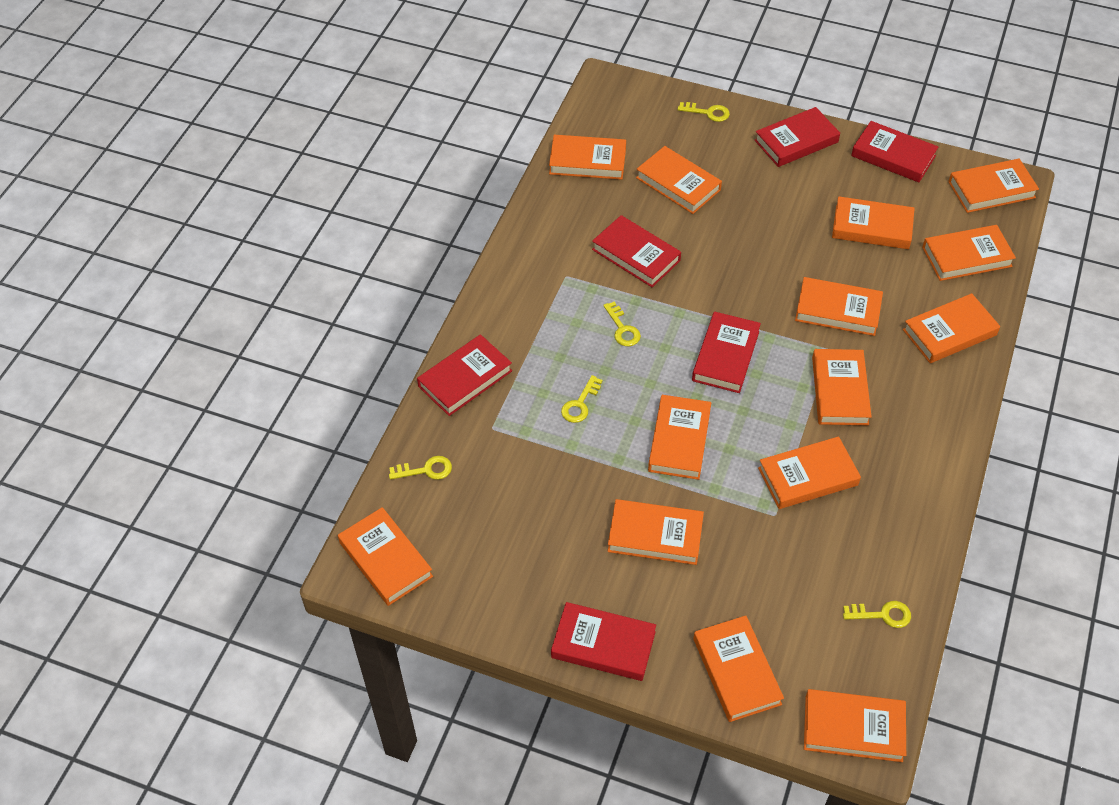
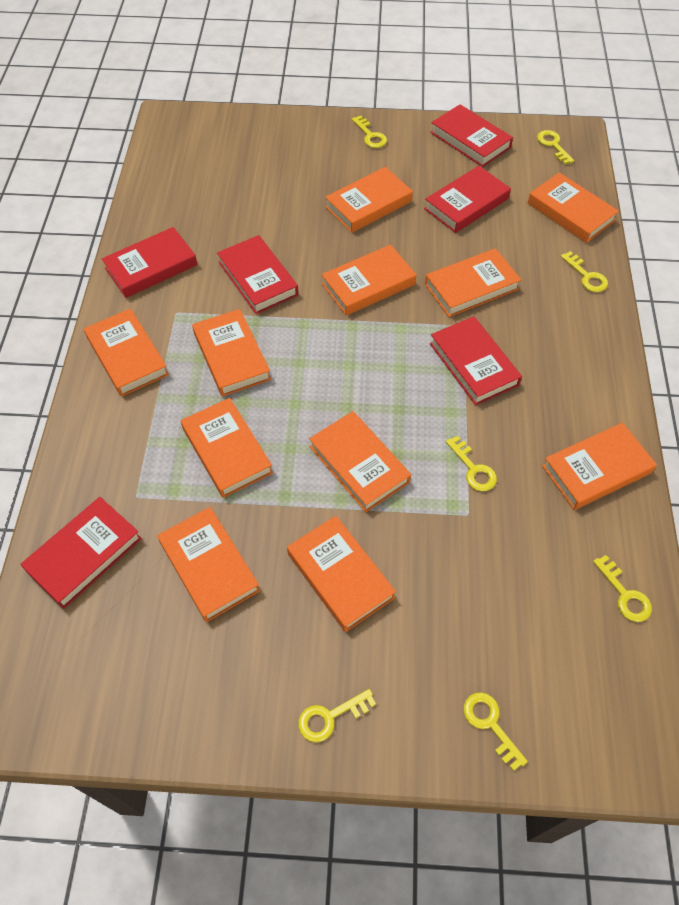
orange book: 14 -> 11
yellow key: 5 -> 7

